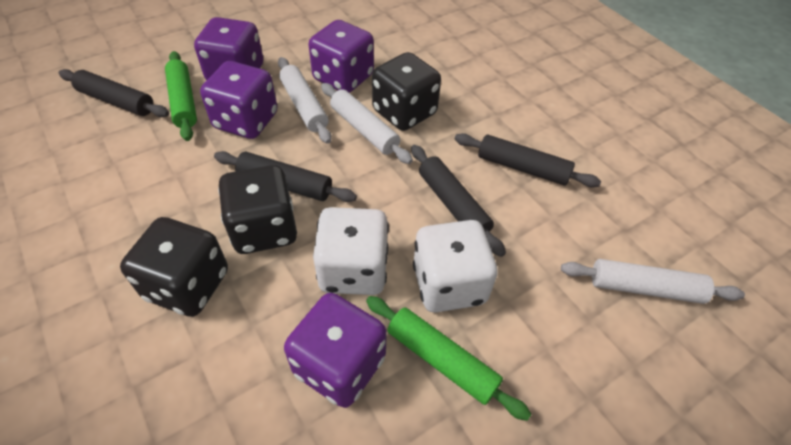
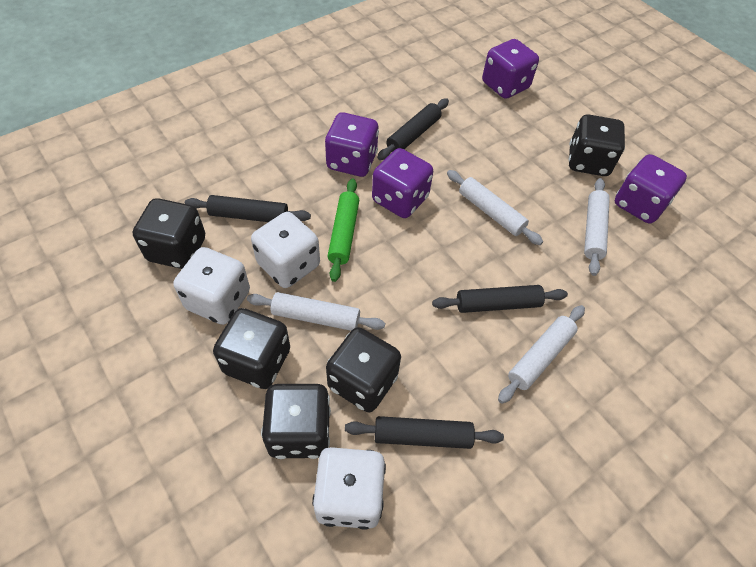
black dice: 3 -> 5
green rolling pin: 2 -> 1
white dice: 2 -> 3
white rolling pin: 3 -> 4

